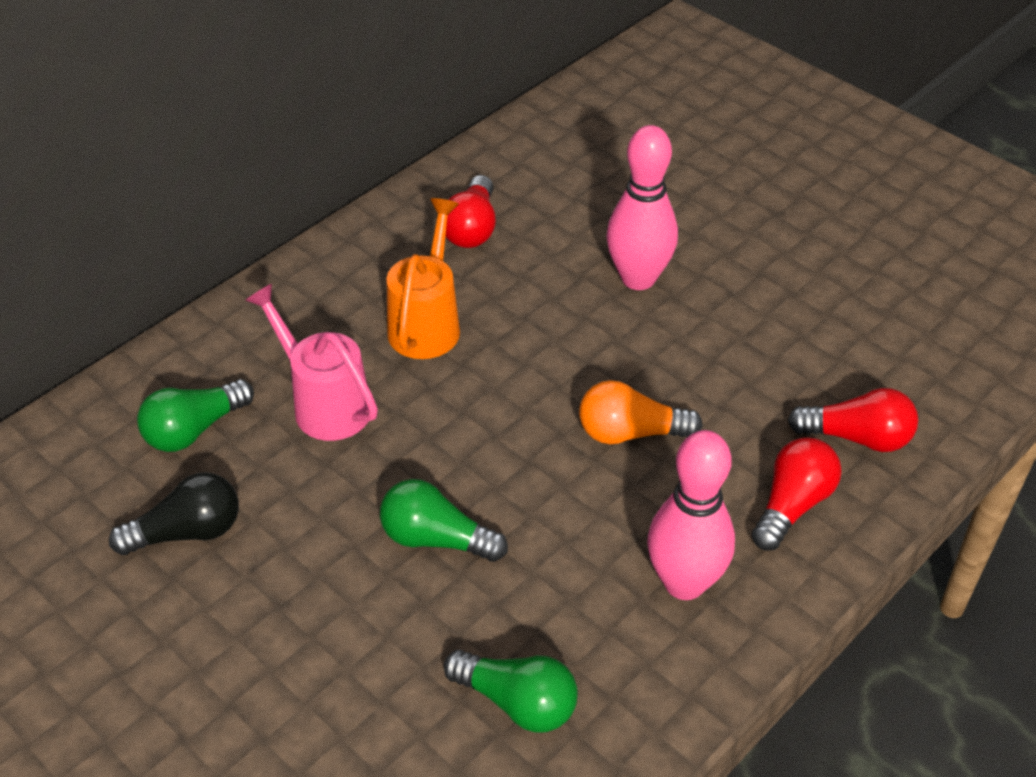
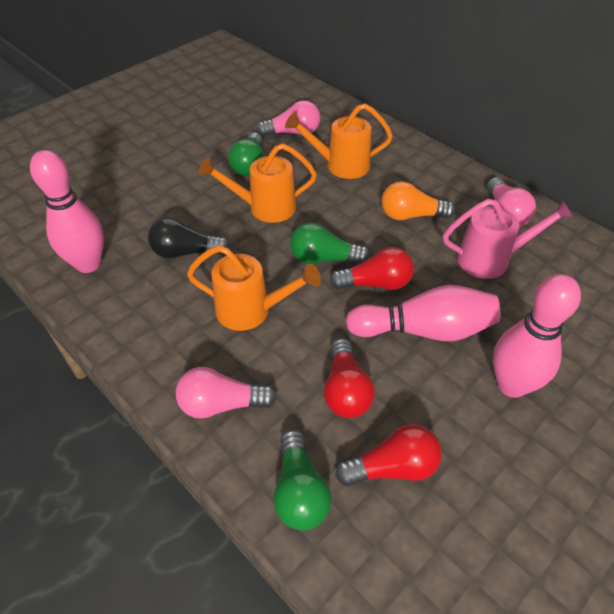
orange watering can: 1 -> 3
pink bowling pin: 2 -> 3
pink light bulb: 0 -> 3

